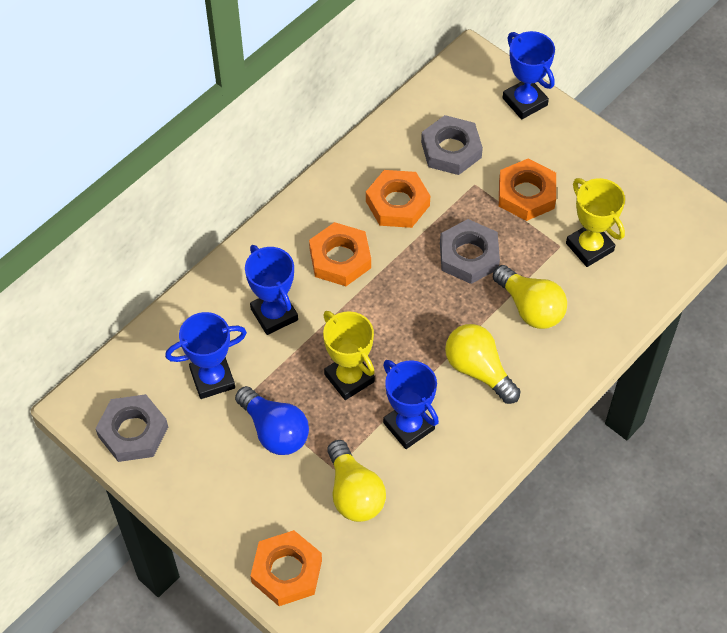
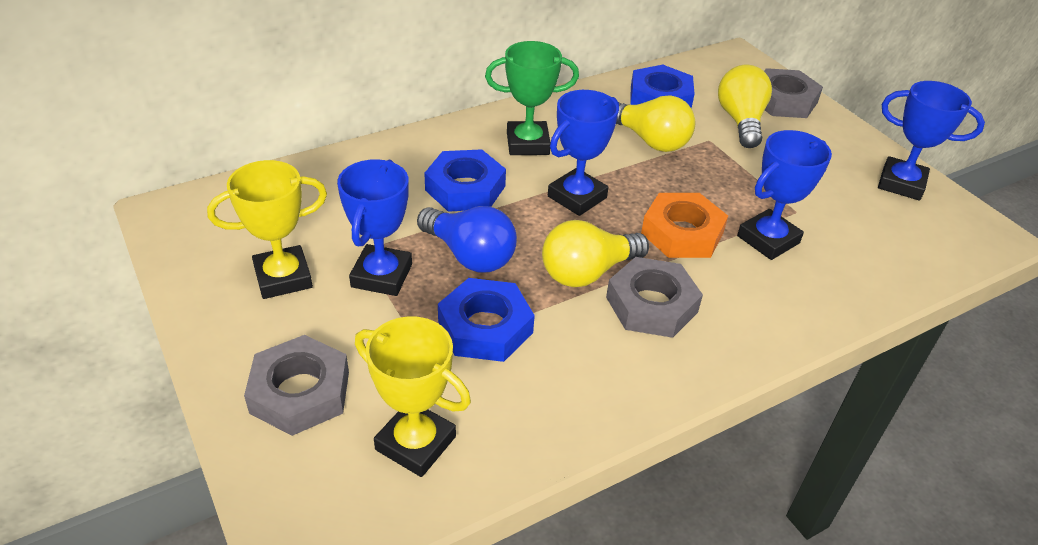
blue nut: 0 -> 3
green trophy: 0 -> 1
orange nut: 4 -> 1

